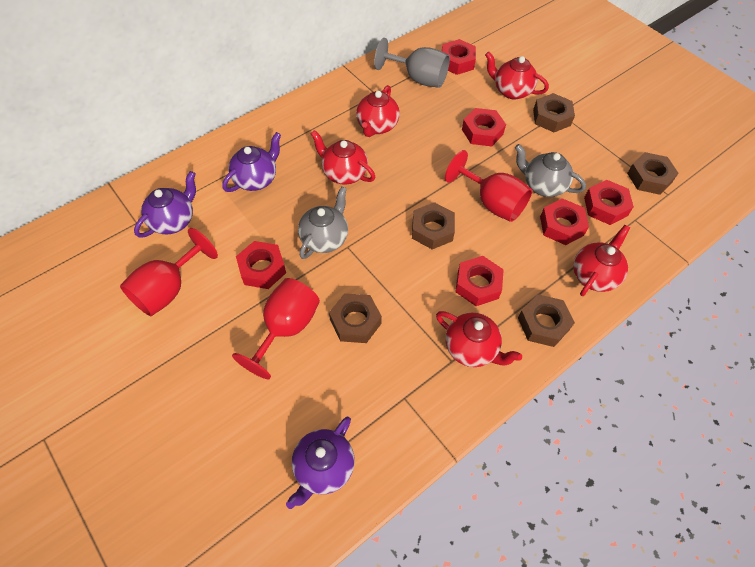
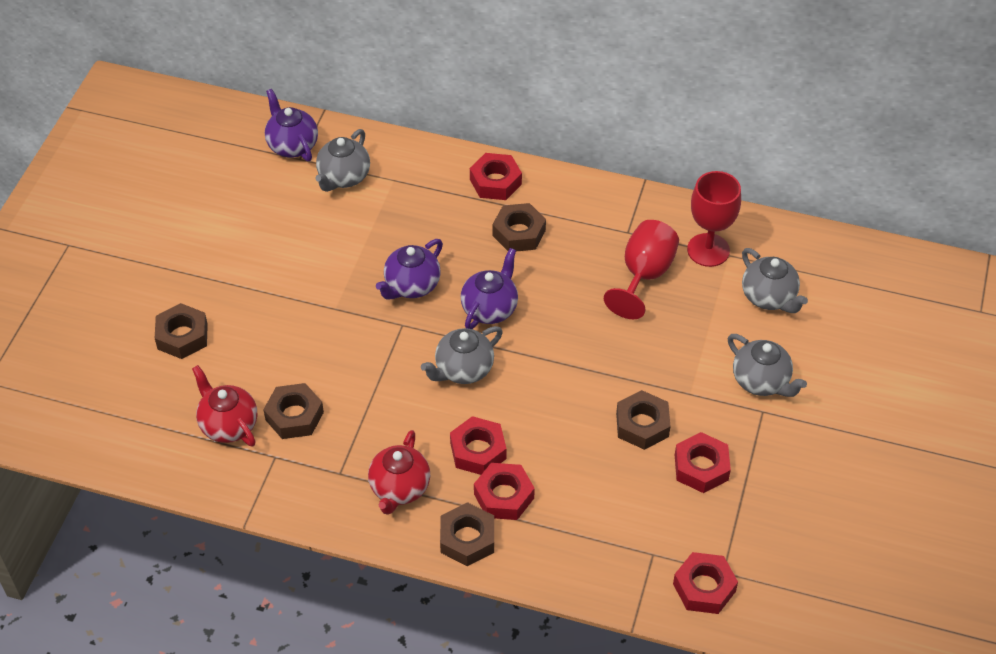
grey goblet: 1 -> 0
grey teapot: 2 -> 4
red goblet: 3 -> 2
red nut: 6 -> 5
red teapot: 5 -> 2

